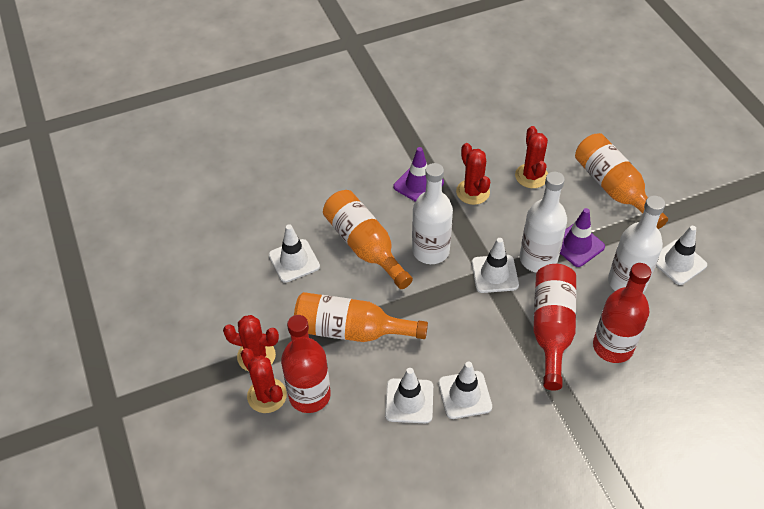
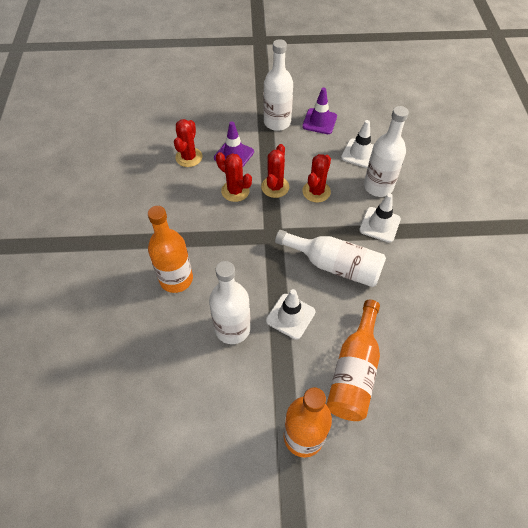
red bottle: 3 -> 0
white bottle: 3 -> 4
white traffic cone: 5 -> 3

